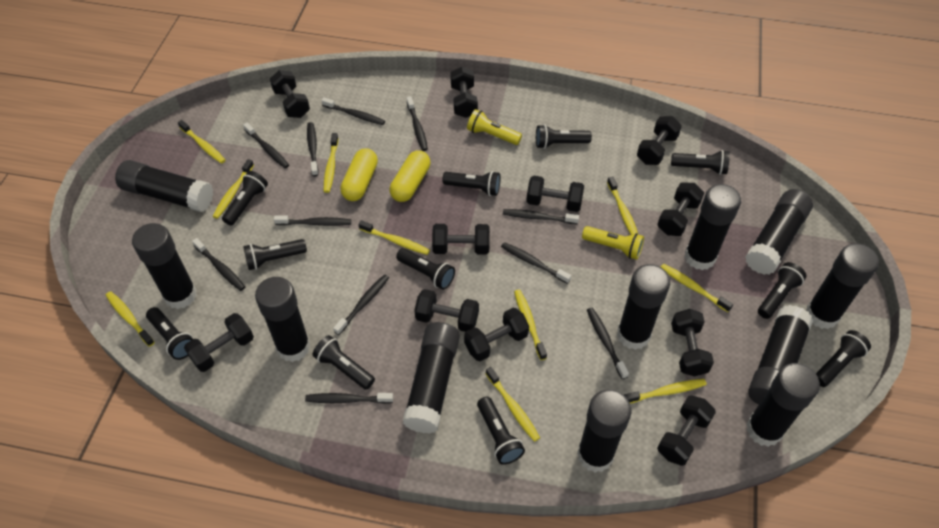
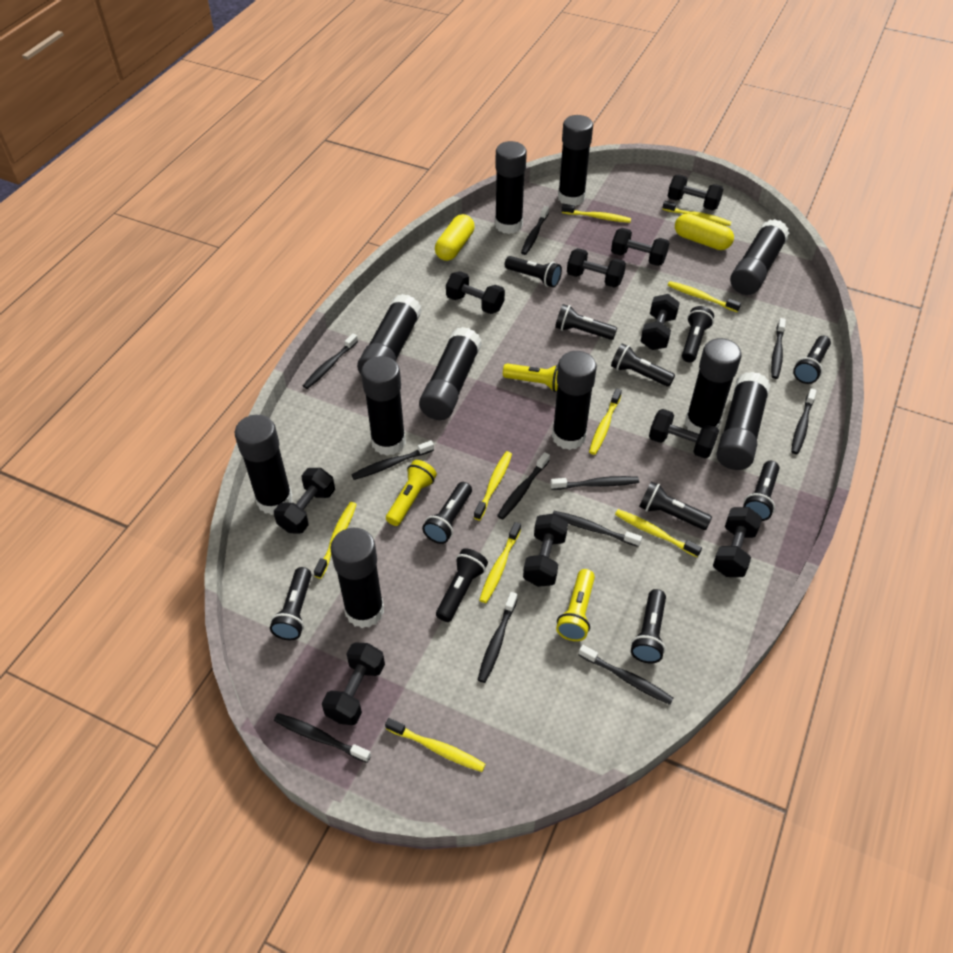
black dumbbell: 11 -> 10
yellow flashlight: 2 -> 3
yellow toothbrush: 10 -> 9

